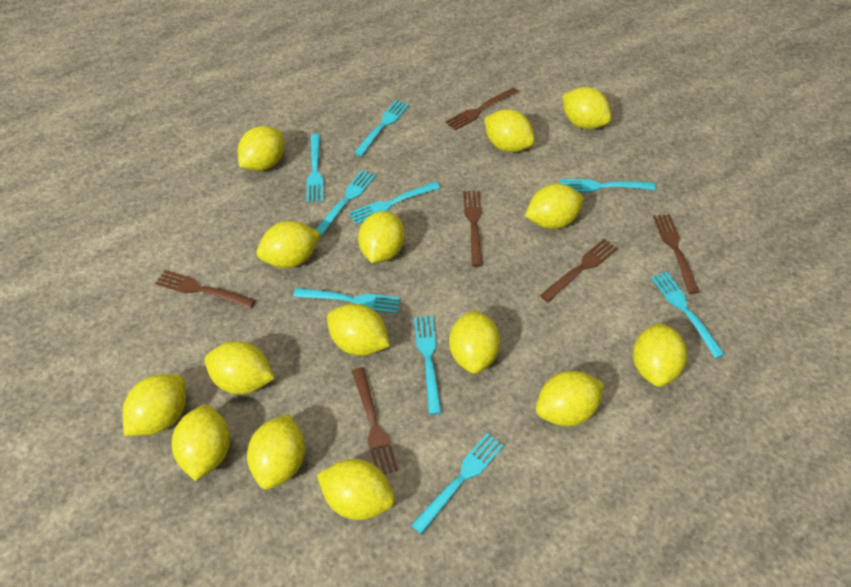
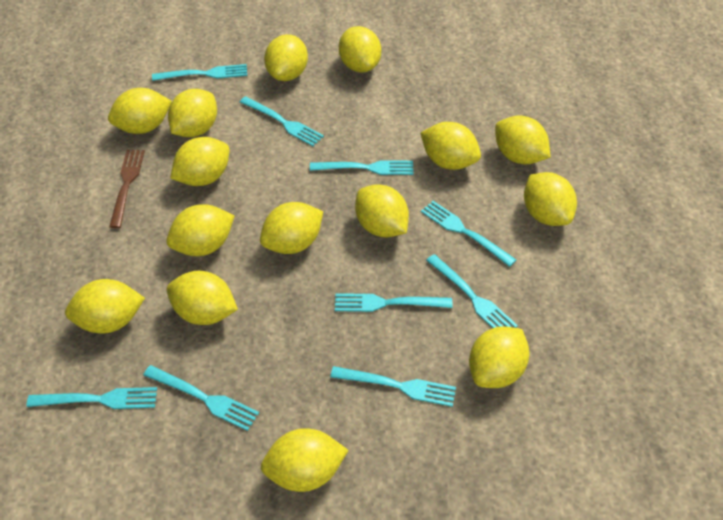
brown fork: 6 -> 1

